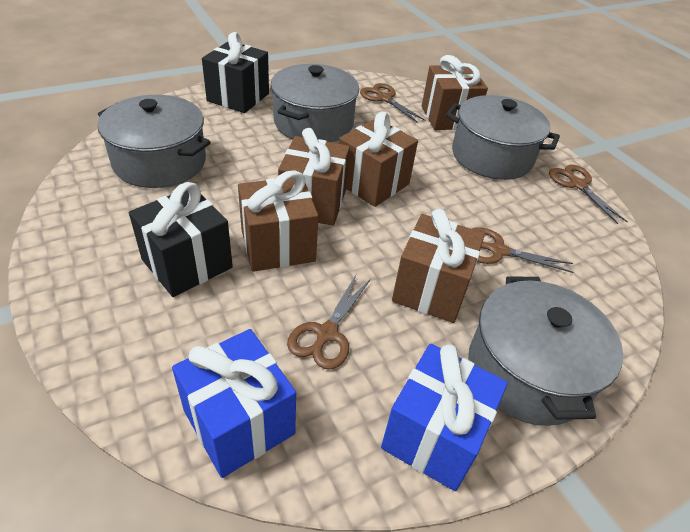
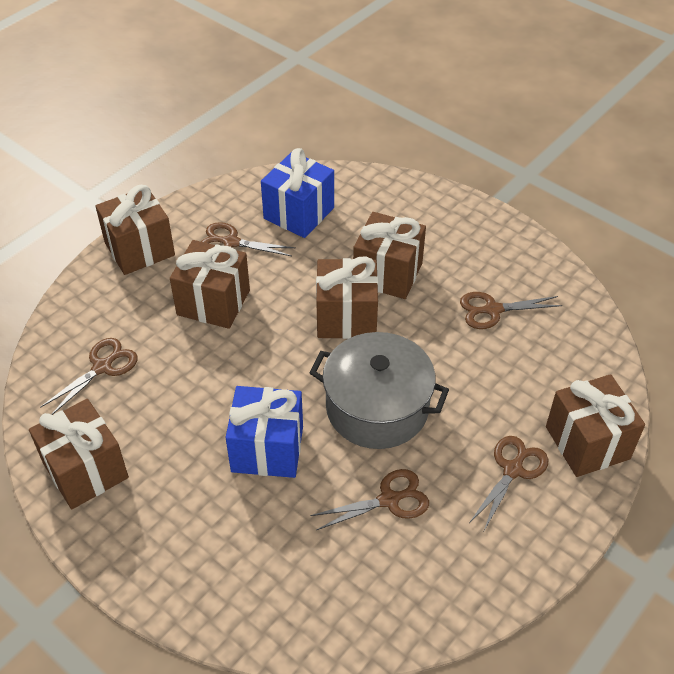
black gift: 2 -> 0
brown gift: 5 -> 6
brown scissors: 4 -> 5
grey pot: 4 -> 1

